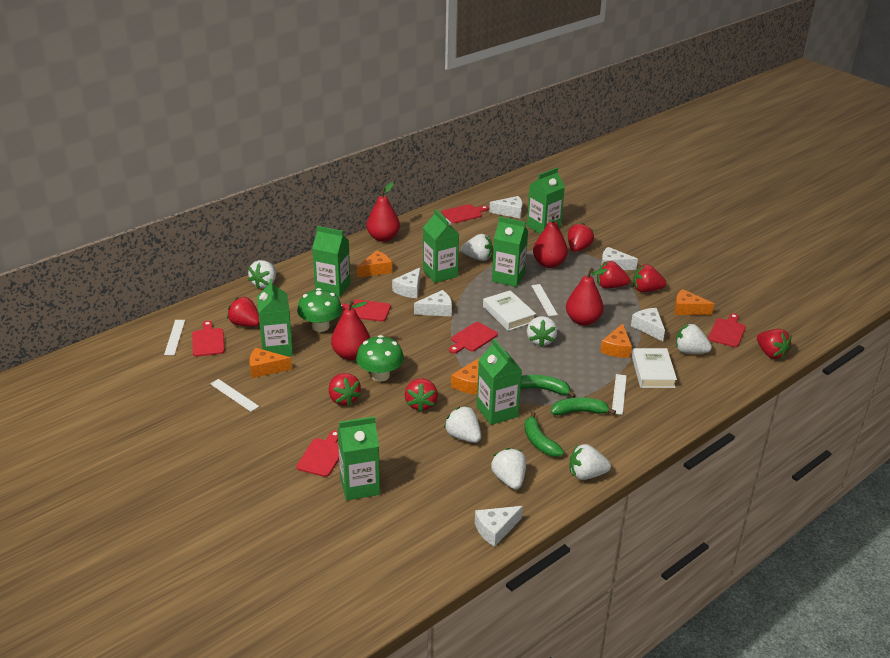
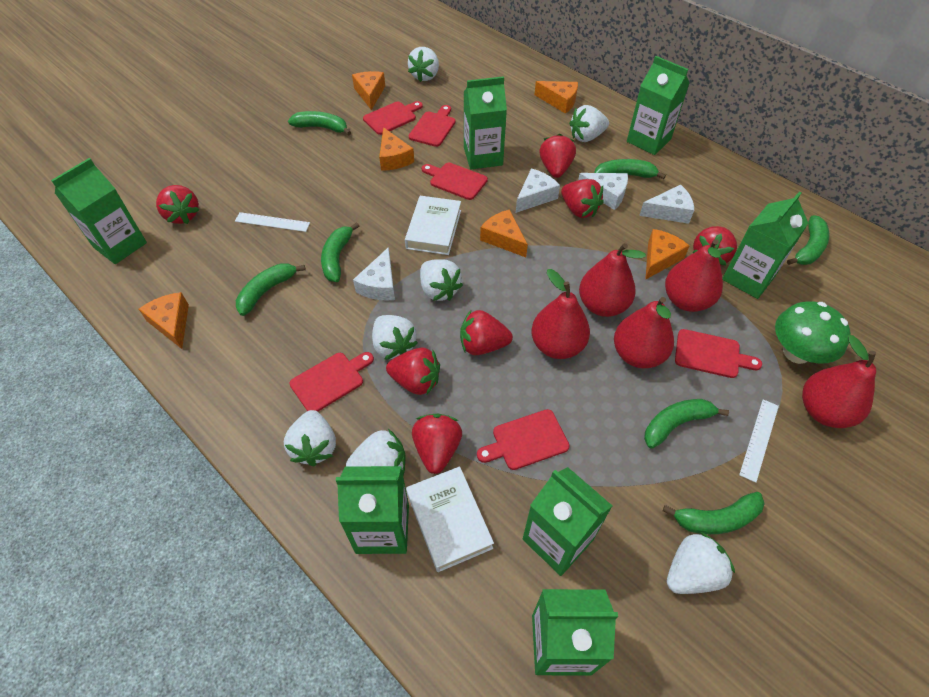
green banana: 3 -> 7
green mushroom: 2 -> 1
orange cheese: 5 -> 6
red pear: 4 -> 5
white cheese: 6 -> 4
white ruler: 4 -> 2

